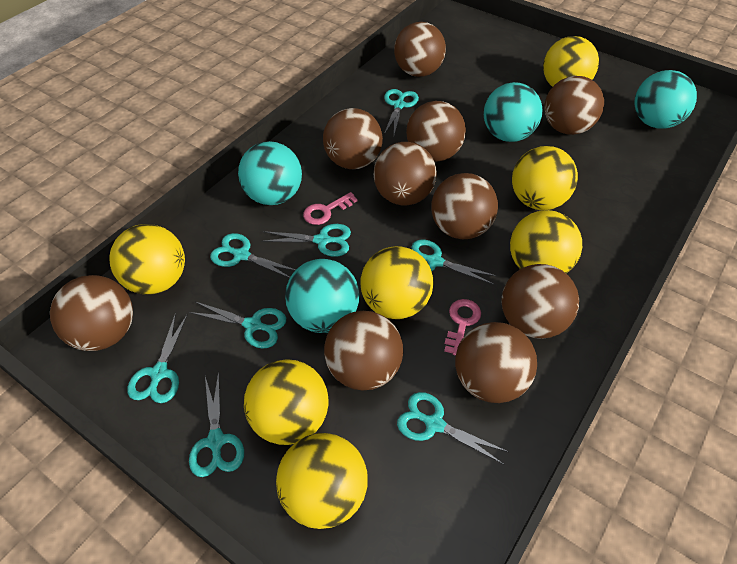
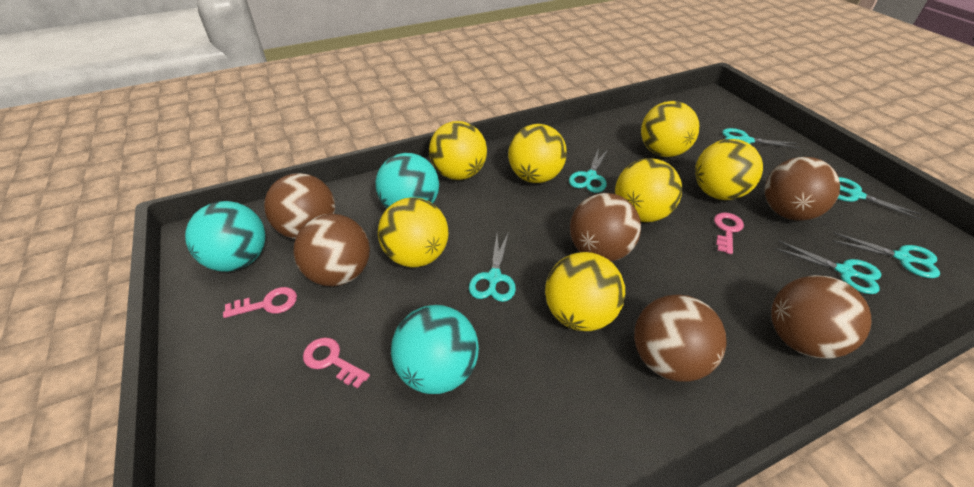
brown ball: 10 -> 6
pink key: 2 -> 3
turquoise ball: 4 -> 3
turquoise scissors: 8 -> 6

